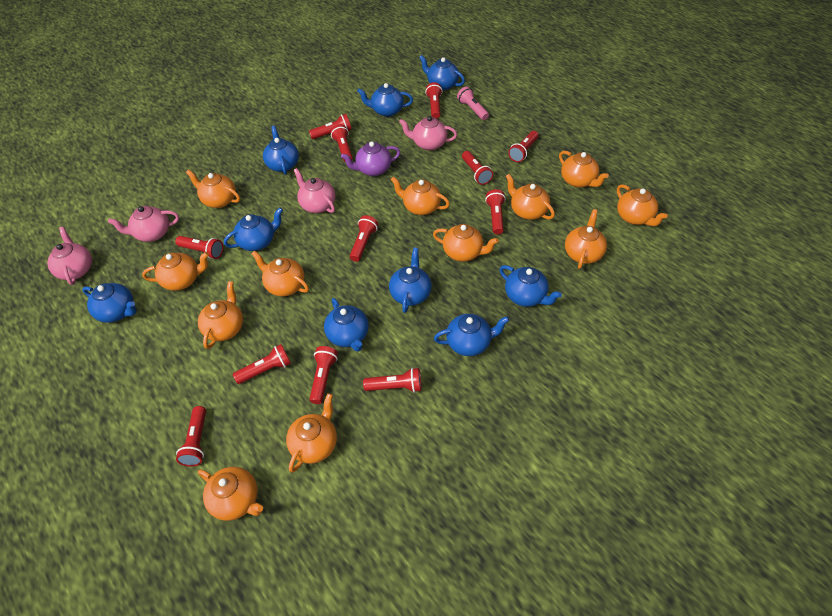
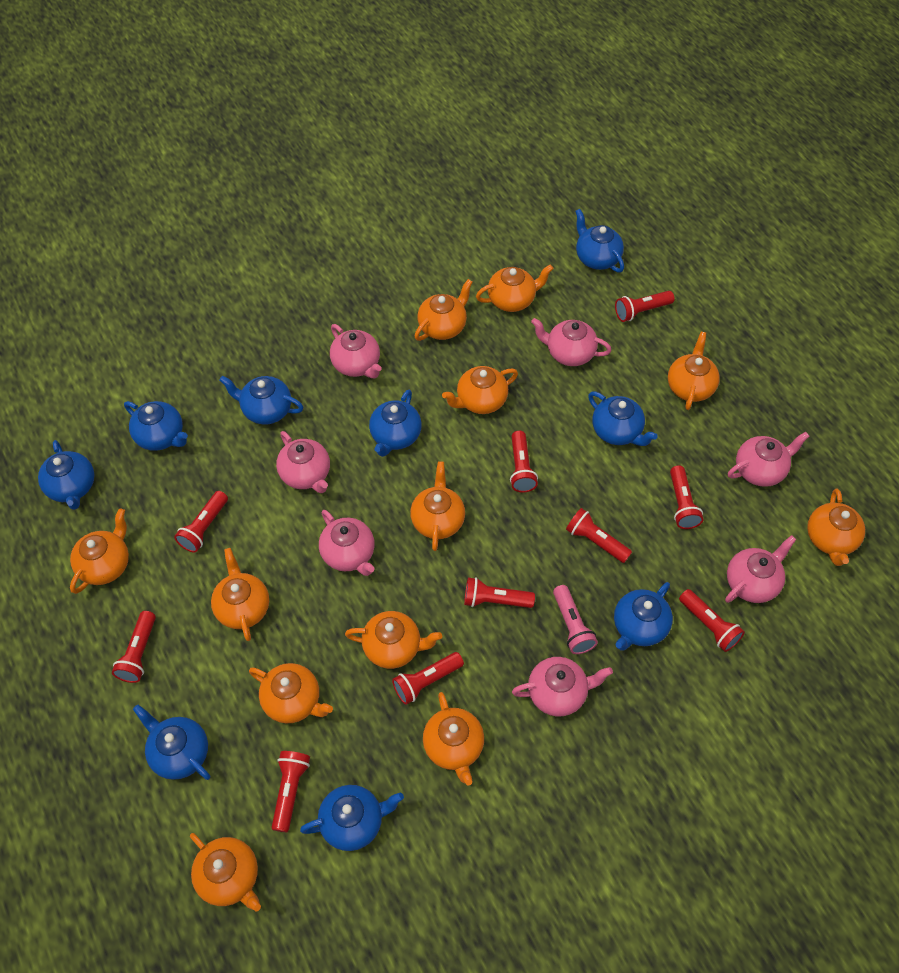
pink teapot: 4 -> 7
purple teapot: 1 -> 0
red flashlight: 12 -> 10

